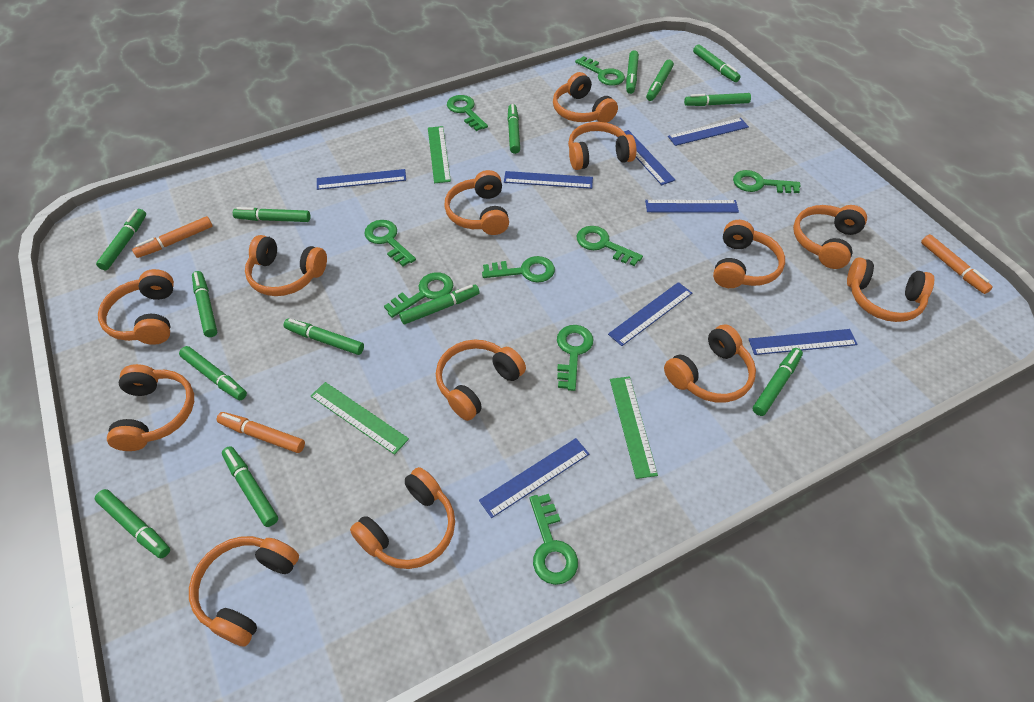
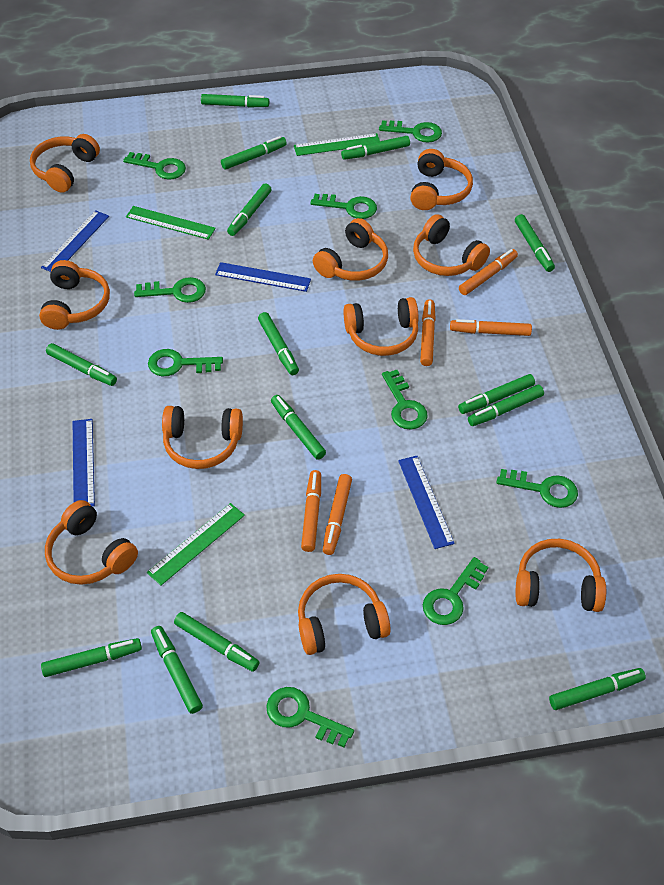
blue ruler: 8 -> 4
orange headphones: 13 -> 10
orange marker: 3 -> 5

